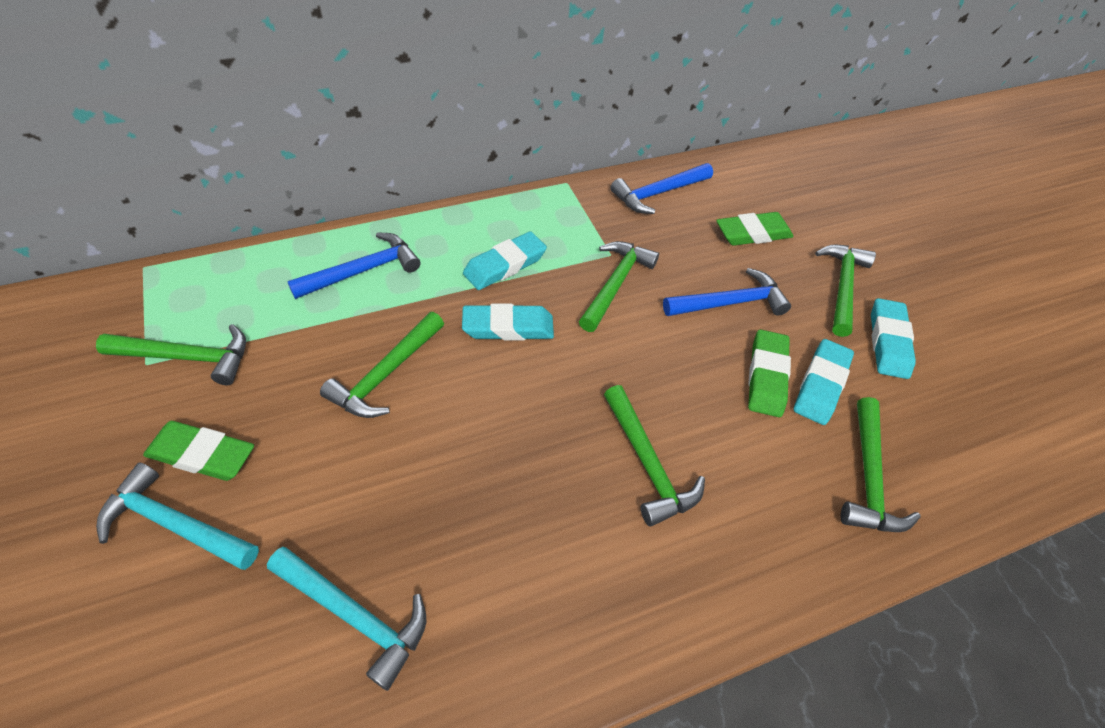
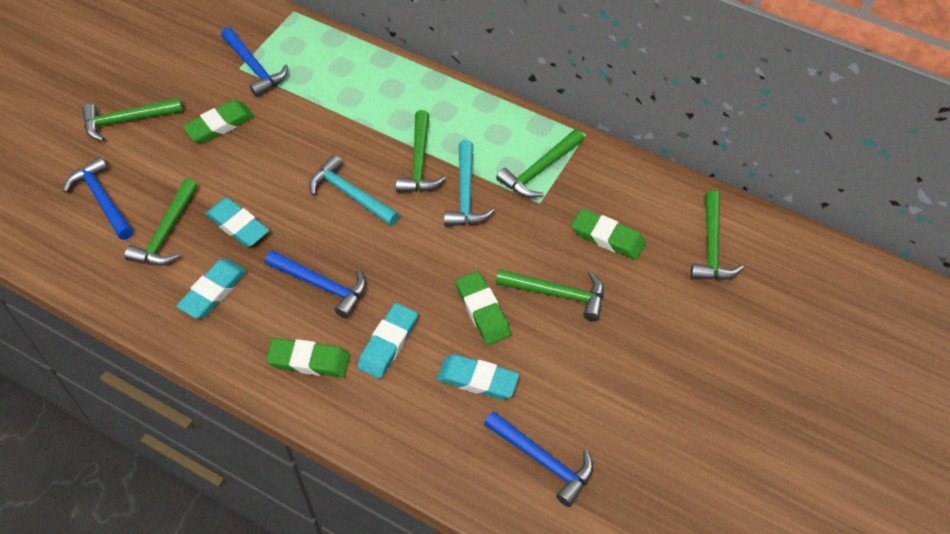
blue hammer: 3 -> 4
green eraser: 3 -> 4

